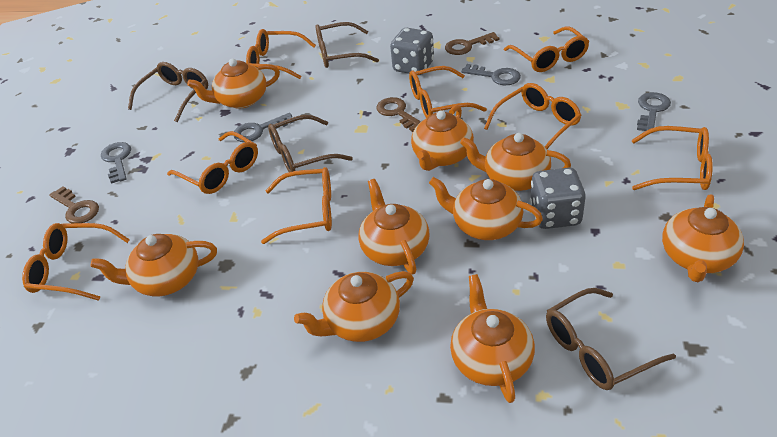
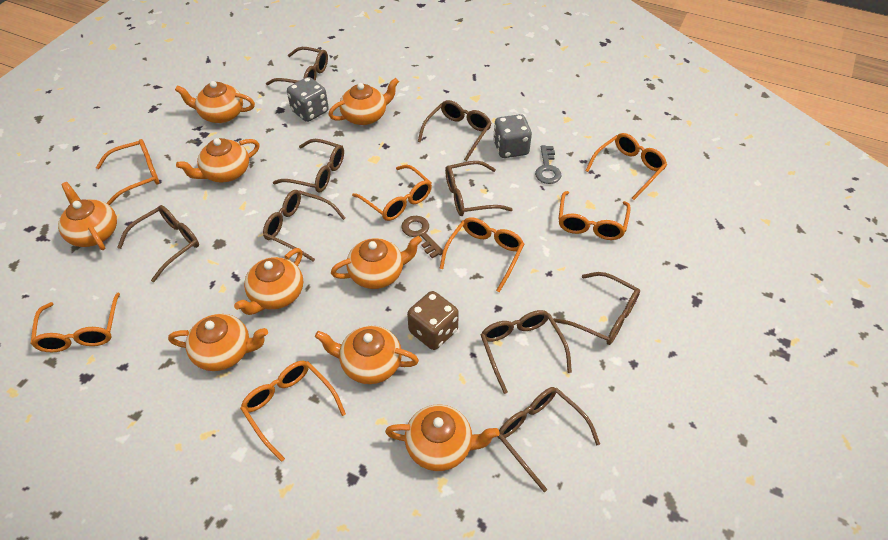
brown dice: 0 -> 1
brown glasses: 4 -> 9
brown key: 3 -> 1
grey key: 4 -> 1
orange glasses: 8 -> 7

